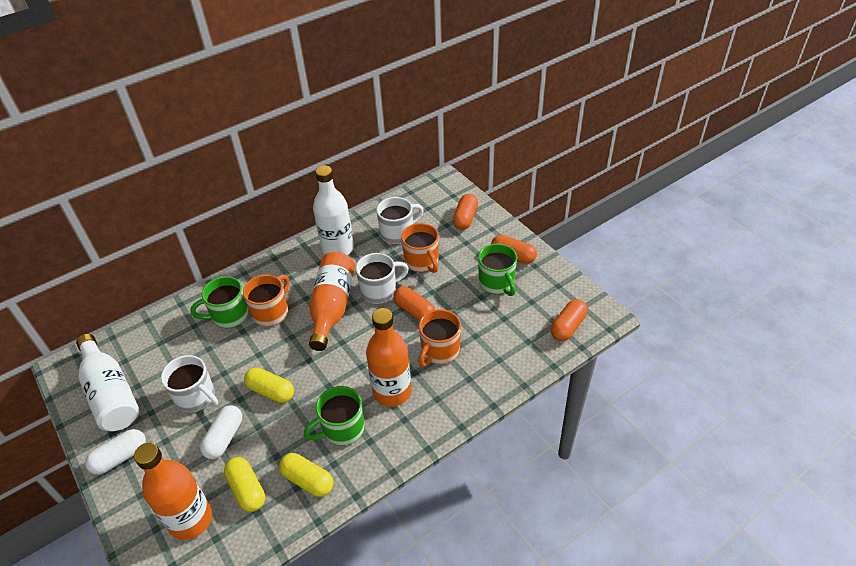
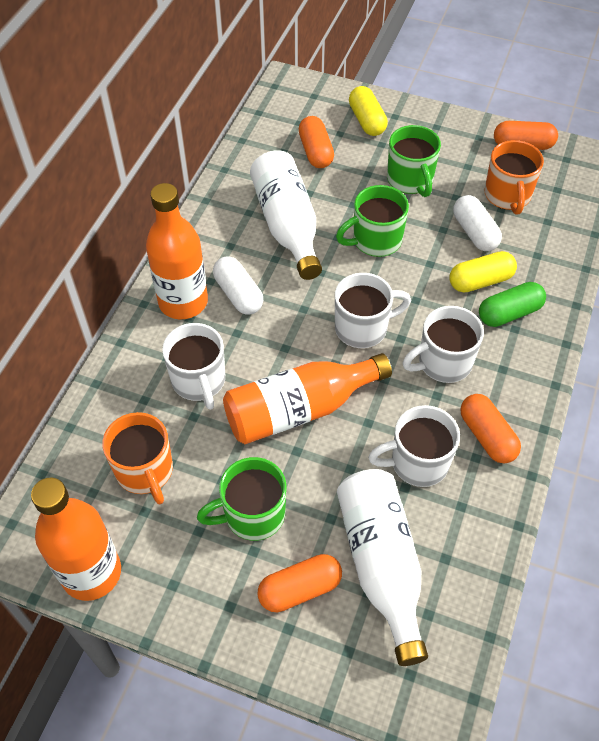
green capsule: 0 -> 1
orange mug: 3 -> 2
white mug: 3 -> 4
yellow capsule: 3 -> 2

